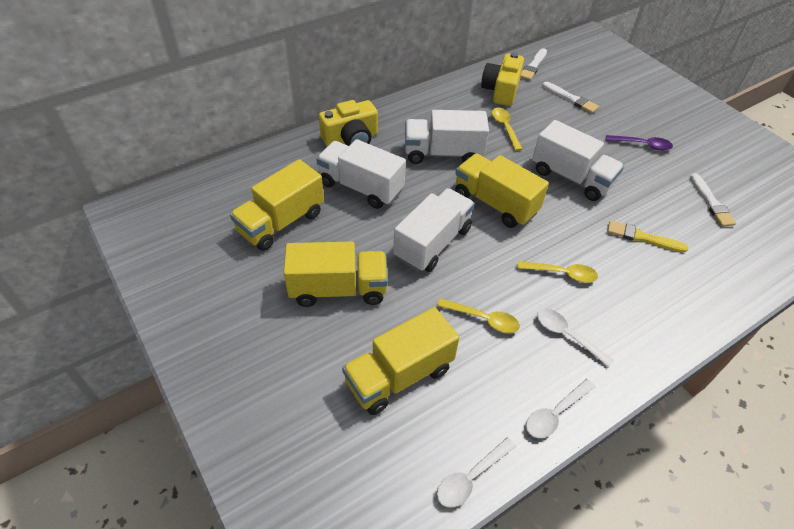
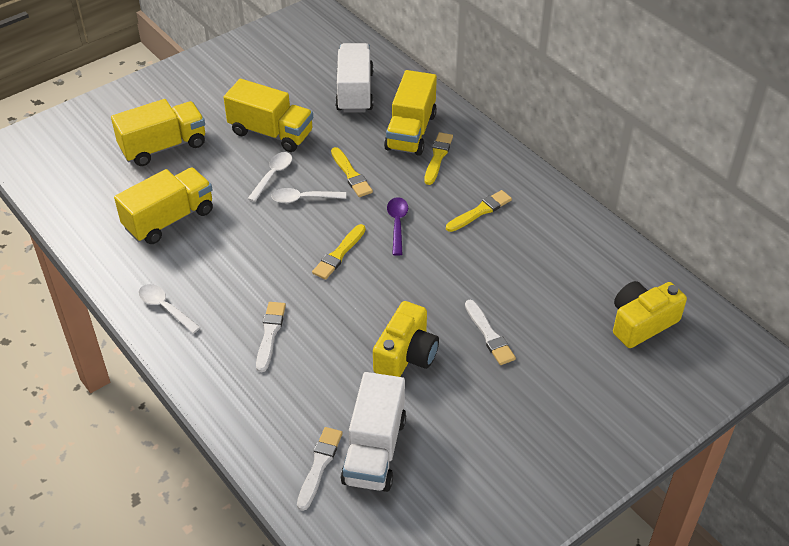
white truck: 4 -> 2
yellow brush: 1 -> 4
yellow spoon: 3 -> 0

